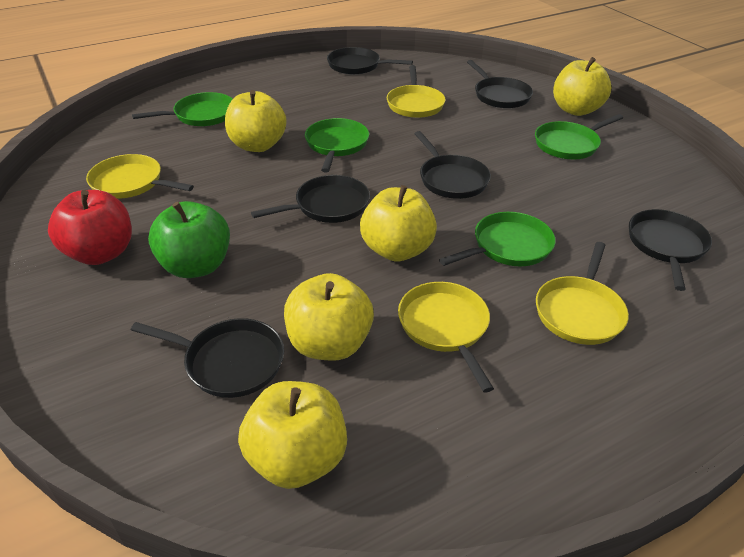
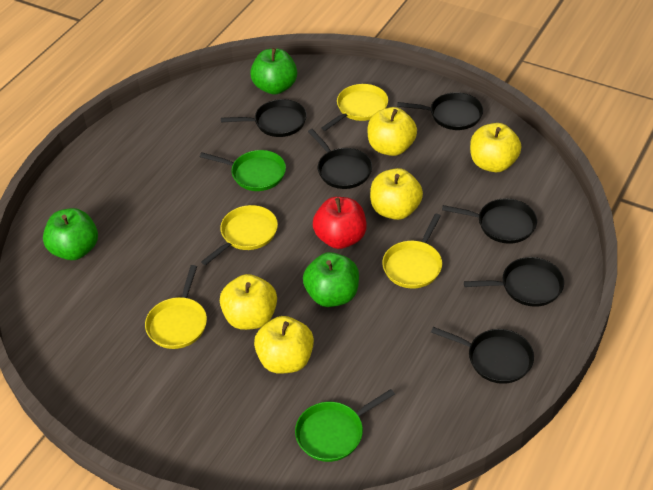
green apple: 1 -> 3
green pan: 4 -> 2

